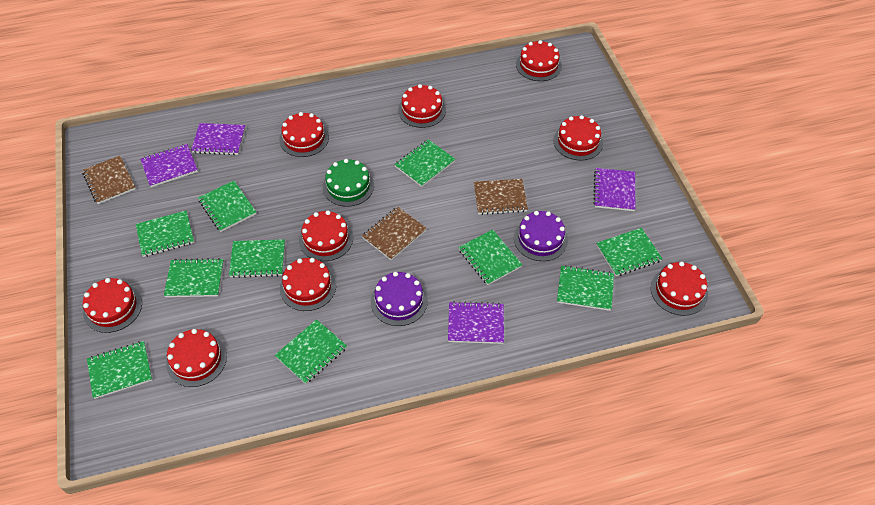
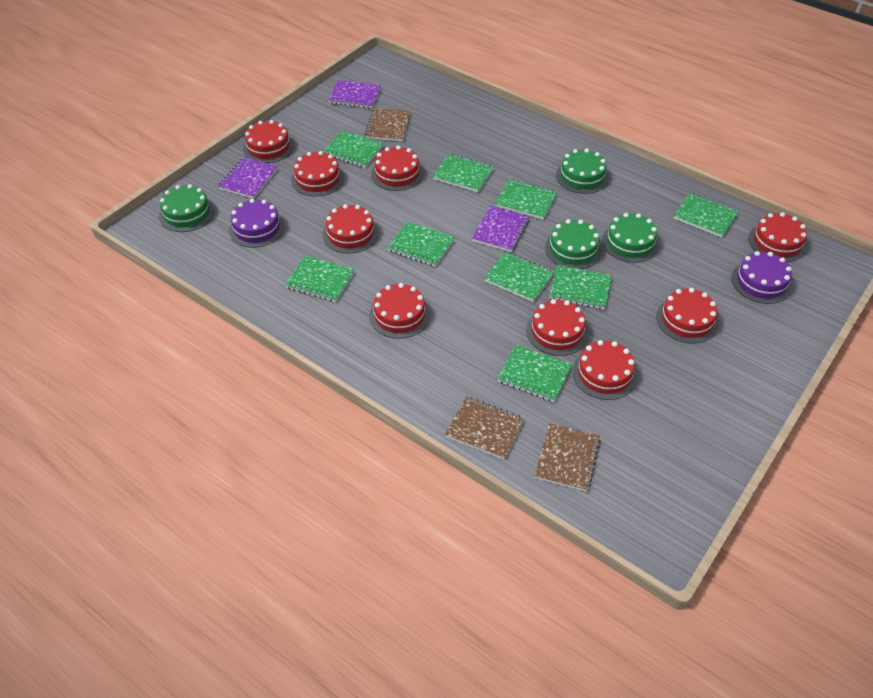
green cake: 1 -> 4
green notebook: 10 -> 9
purple notebook: 4 -> 3

